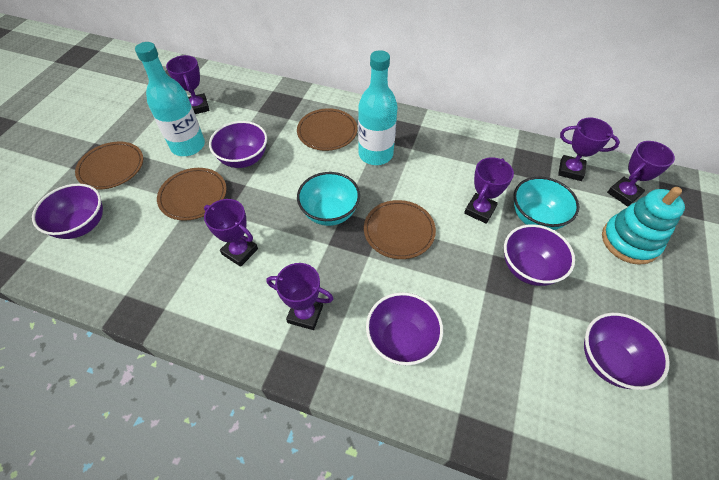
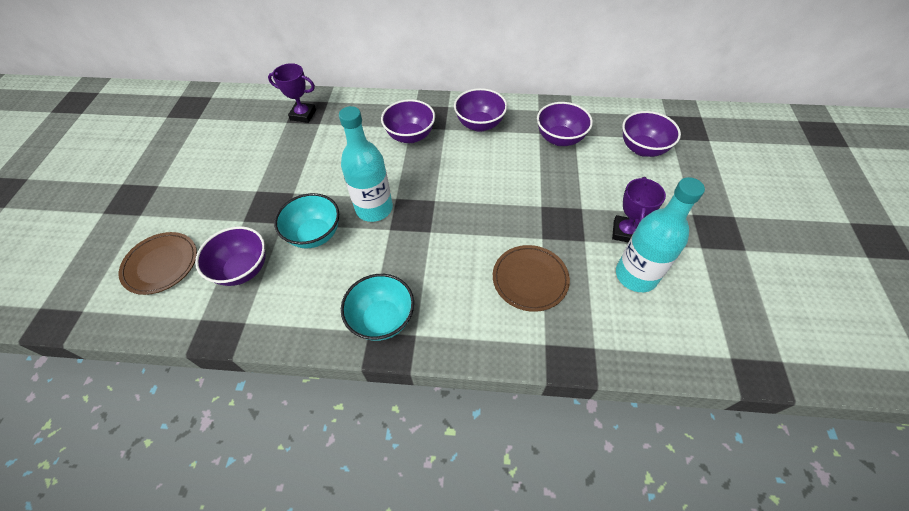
brown plate: 4 -> 2
purple trophy: 6 -> 2
turquoise stacking toy: 1 -> 0

